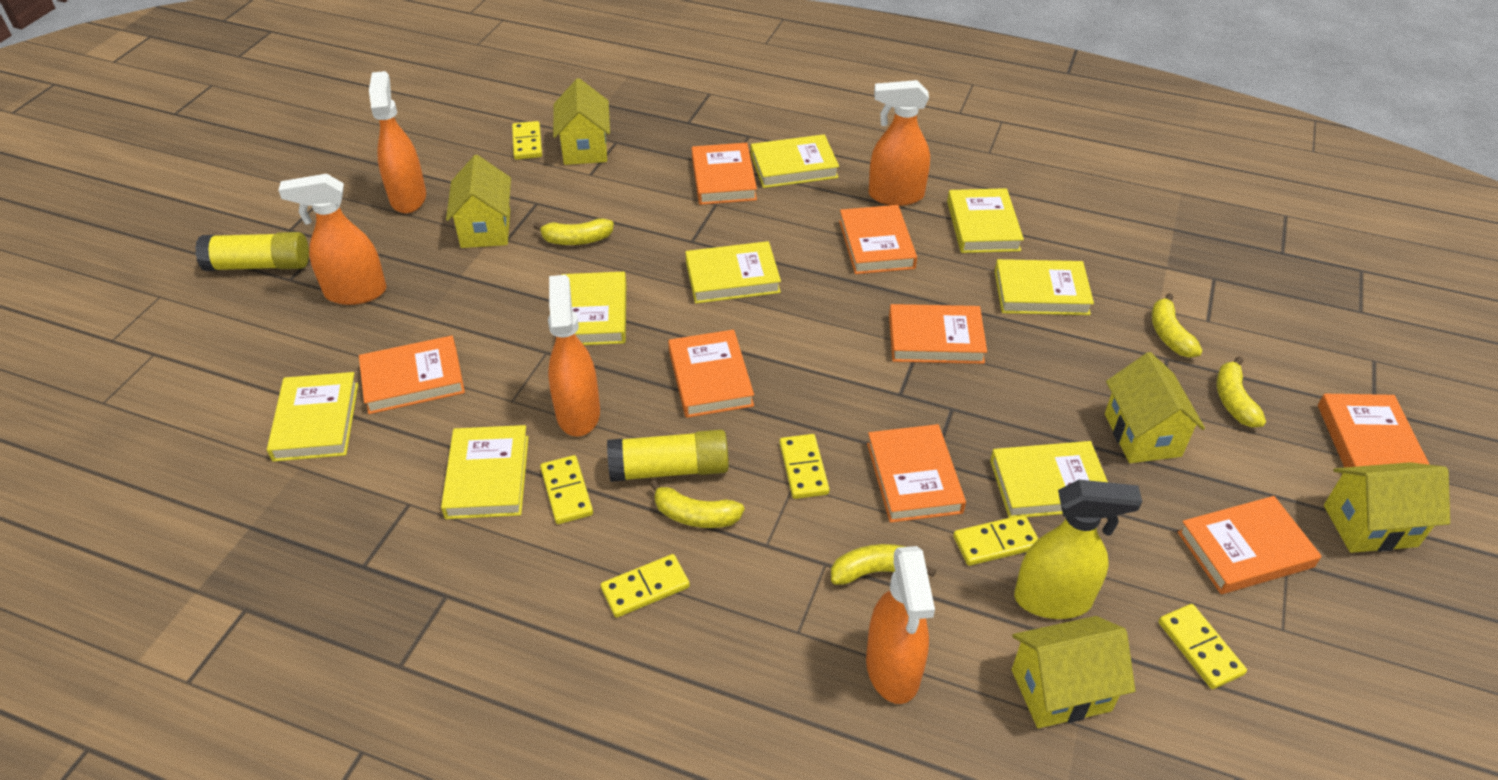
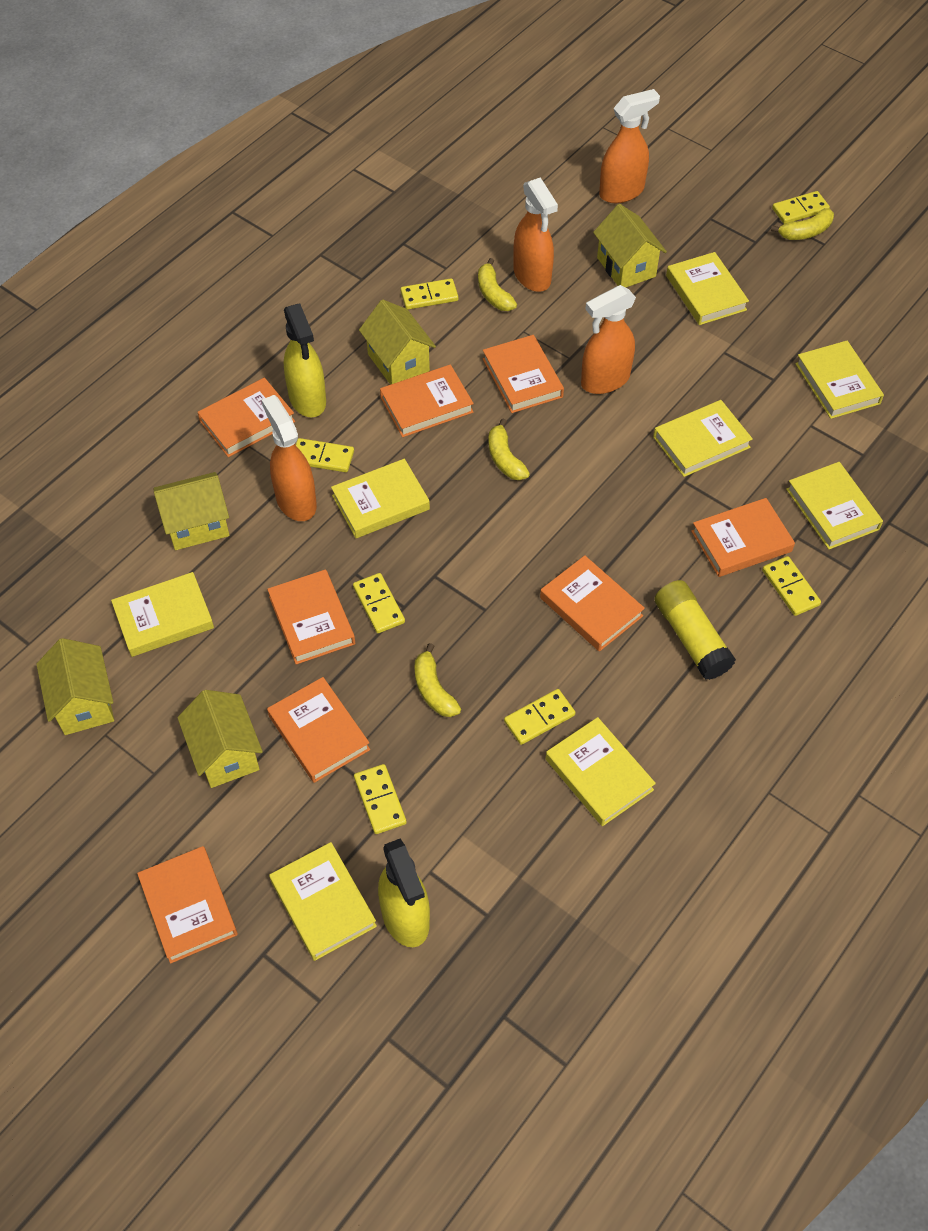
orange spray bottle: 5 -> 4
yellow banana: 5 -> 4
yellow domino: 6 -> 7
yellow glue stick: 2 -> 1
yellow spray bottle: 1 -> 2

